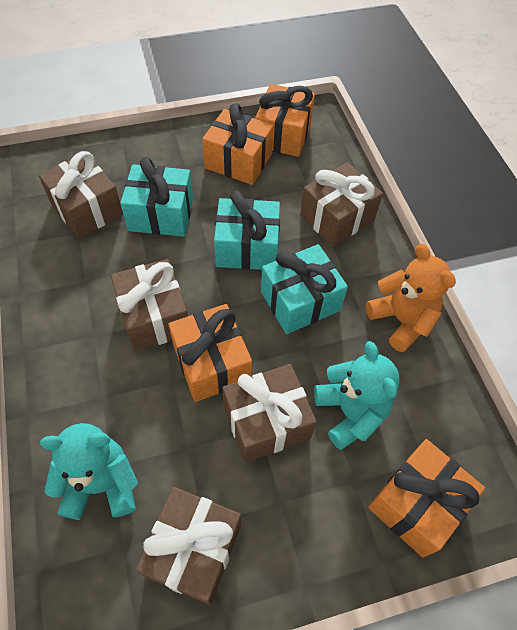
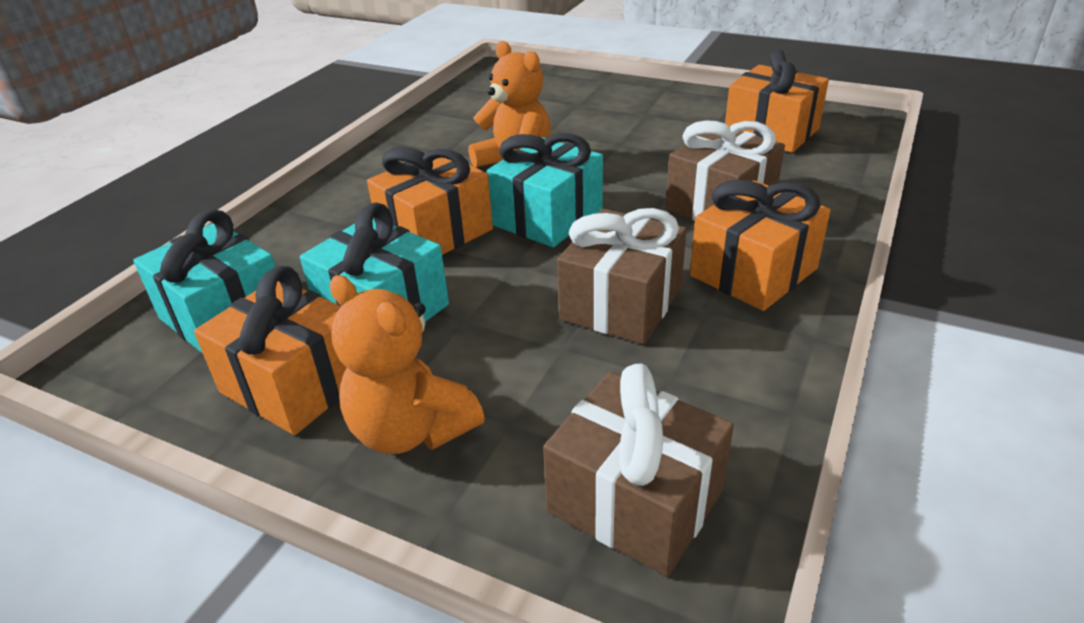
brown gift: 5 -> 3
orange teddy bear: 1 -> 2
turquoise teddy bear: 2 -> 0

